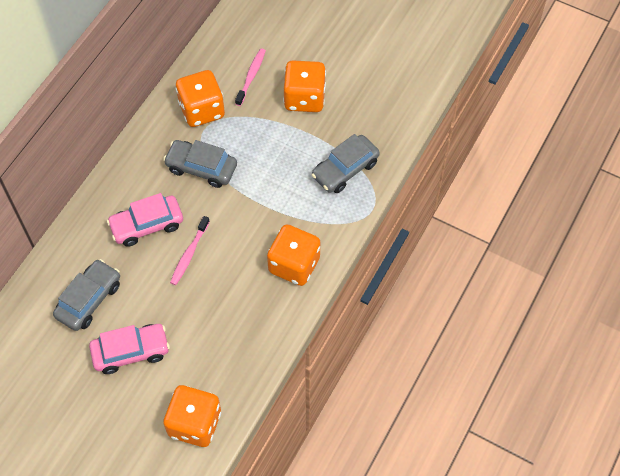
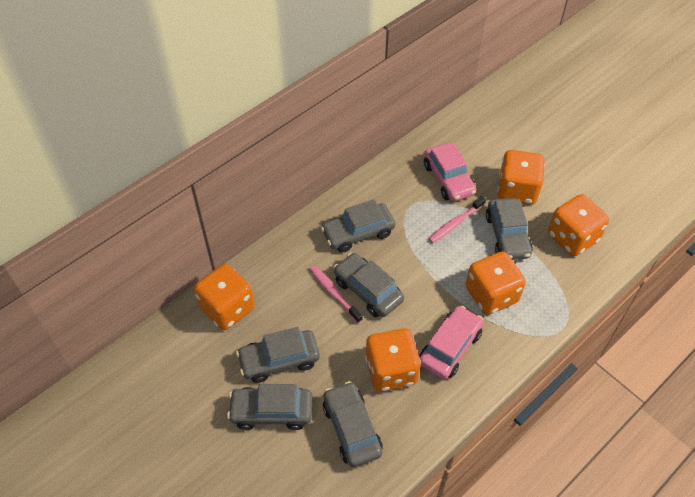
grey car: 3 -> 6
orange dice: 4 -> 5

